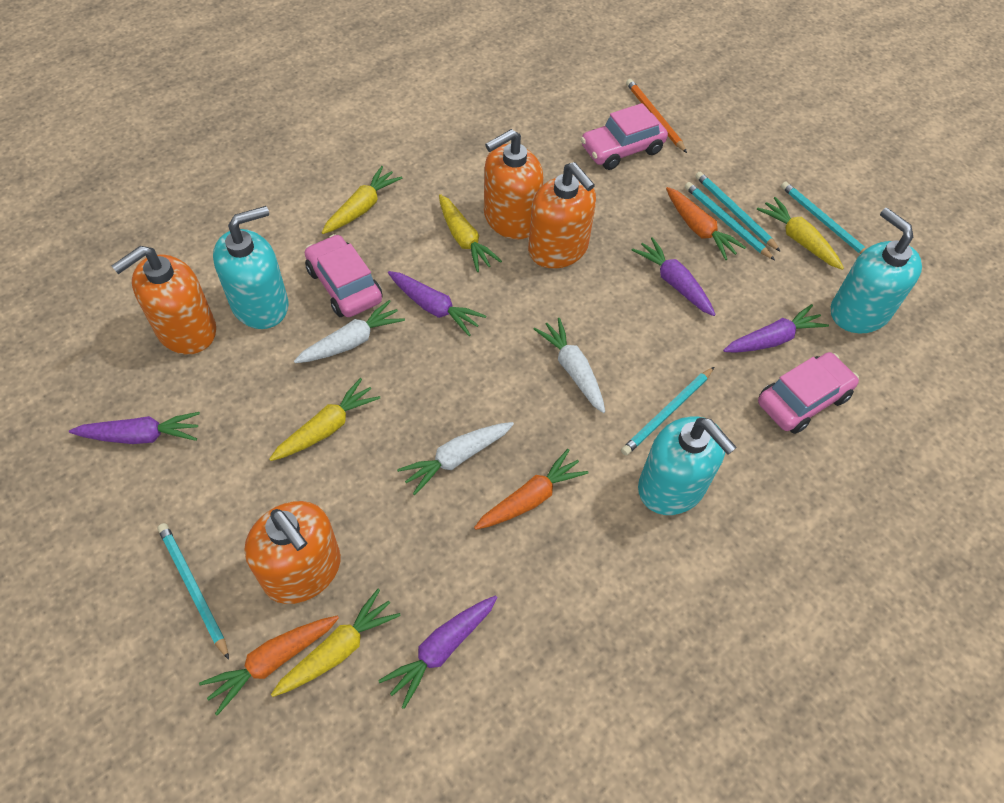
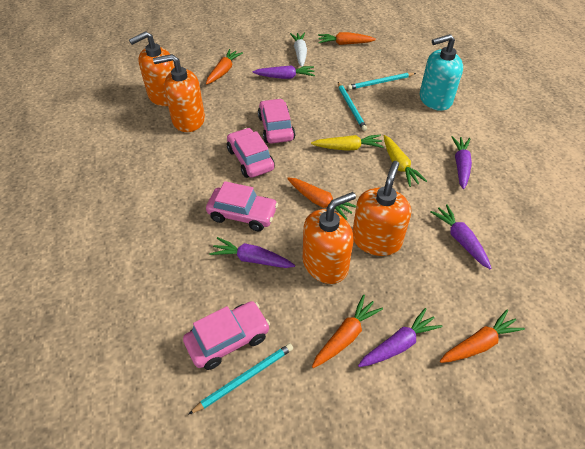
orange carrot: 3 -> 5
orange pencil: 1 -> 0
pink car: 3 -> 4
turquoise pencil: 5 -> 3
turquoise soap dispenser: 3 -> 1
white carrot: 3 -> 1
yellow carrot: 5 -> 2

